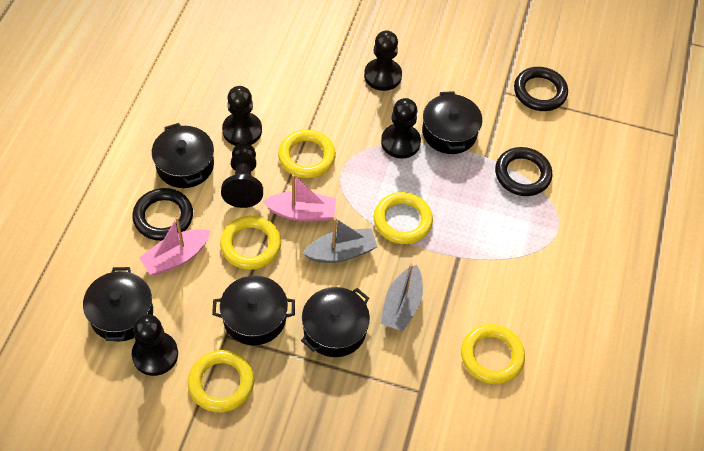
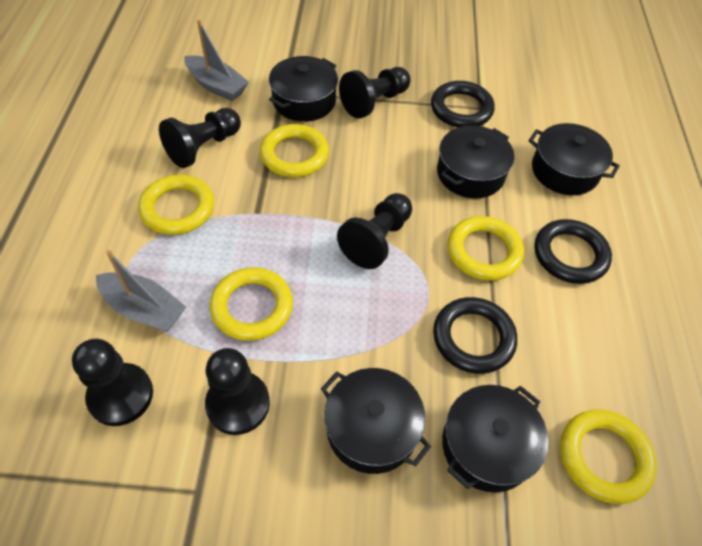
pink boat: 2 -> 0

